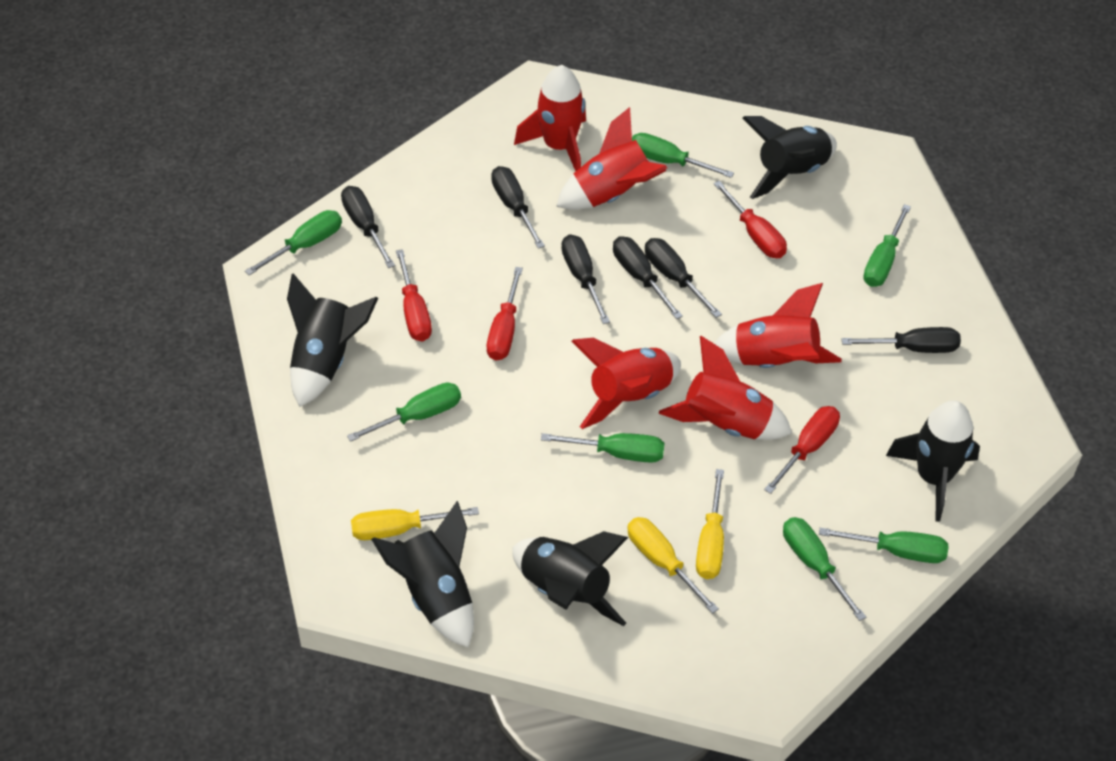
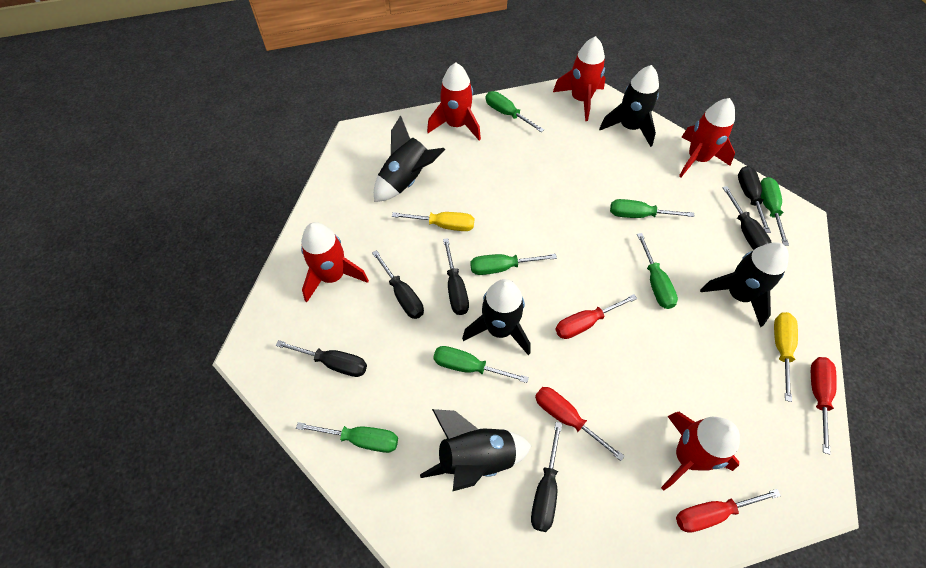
yellow screwdriver: 3 -> 2

